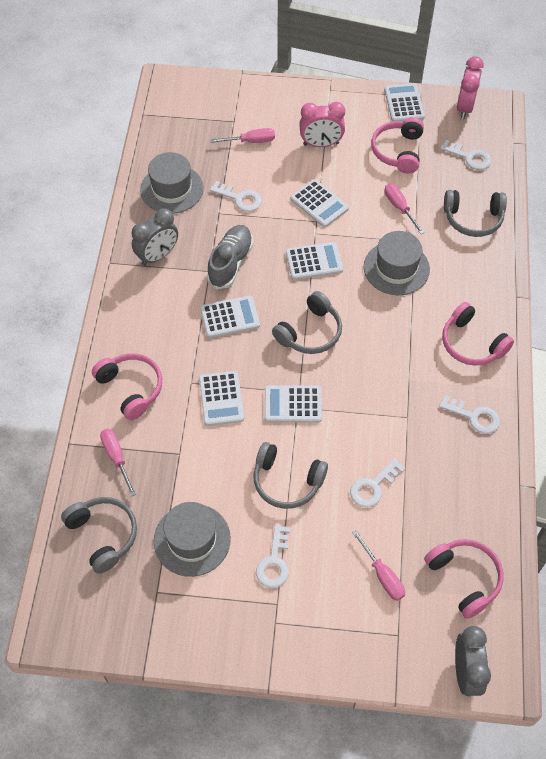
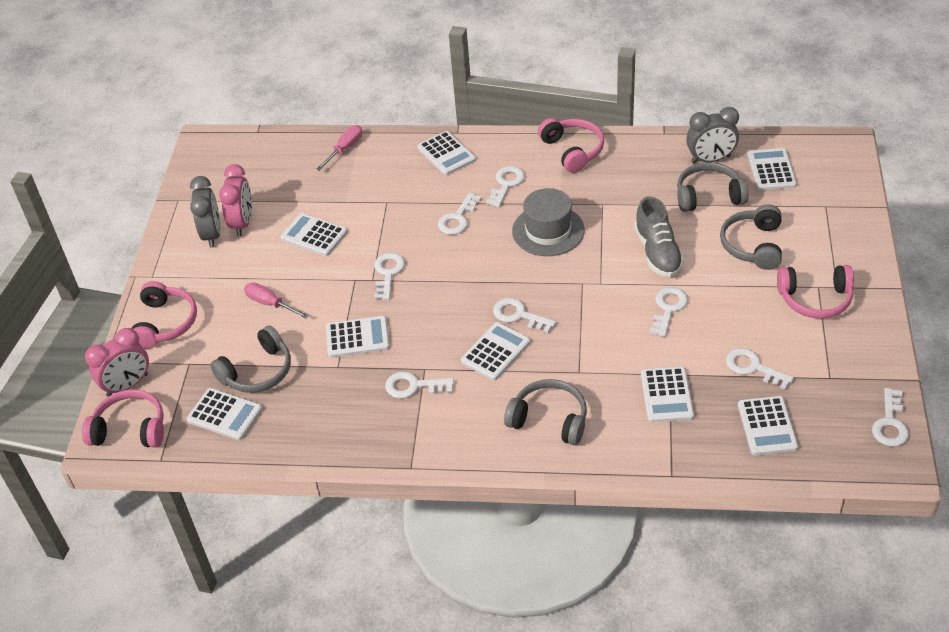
grey hat: 3 -> 1
pink screwdriver: 4 -> 2
white calculator: 6 -> 8
white key: 5 -> 8

